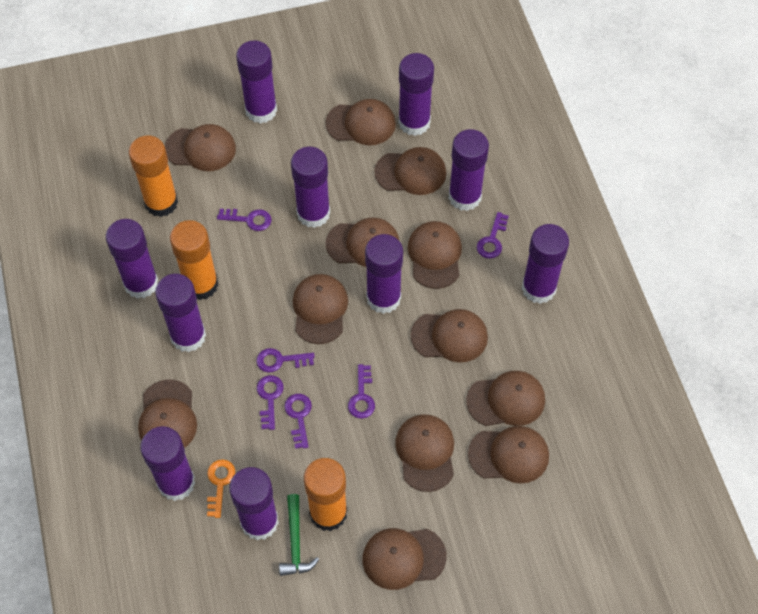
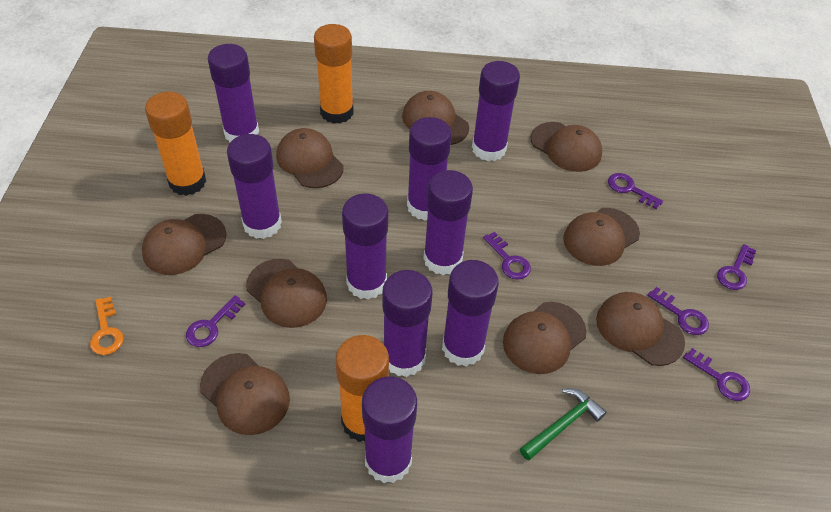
brown cap: 12 -> 9
purple glue stick: 10 -> 9

